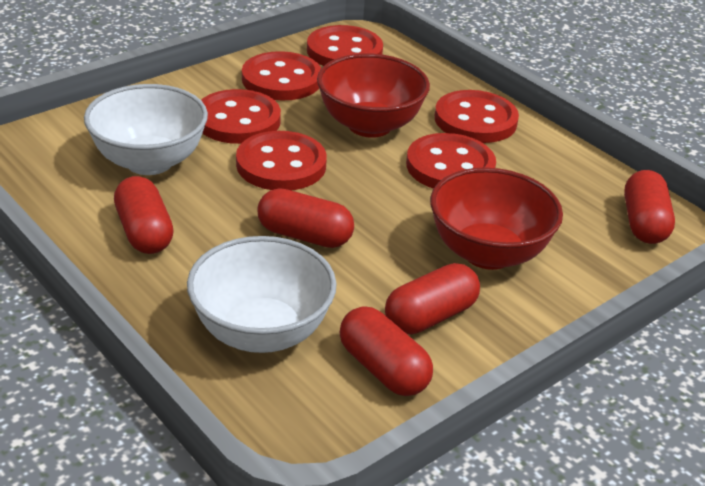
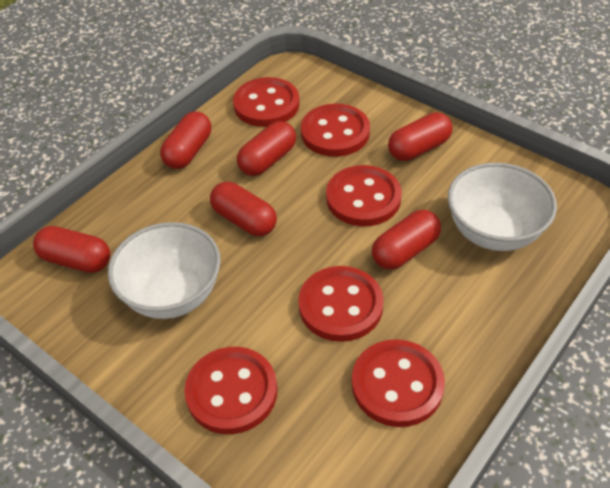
red bowl: 2 -> 0
red capsule: 5 -> 6

